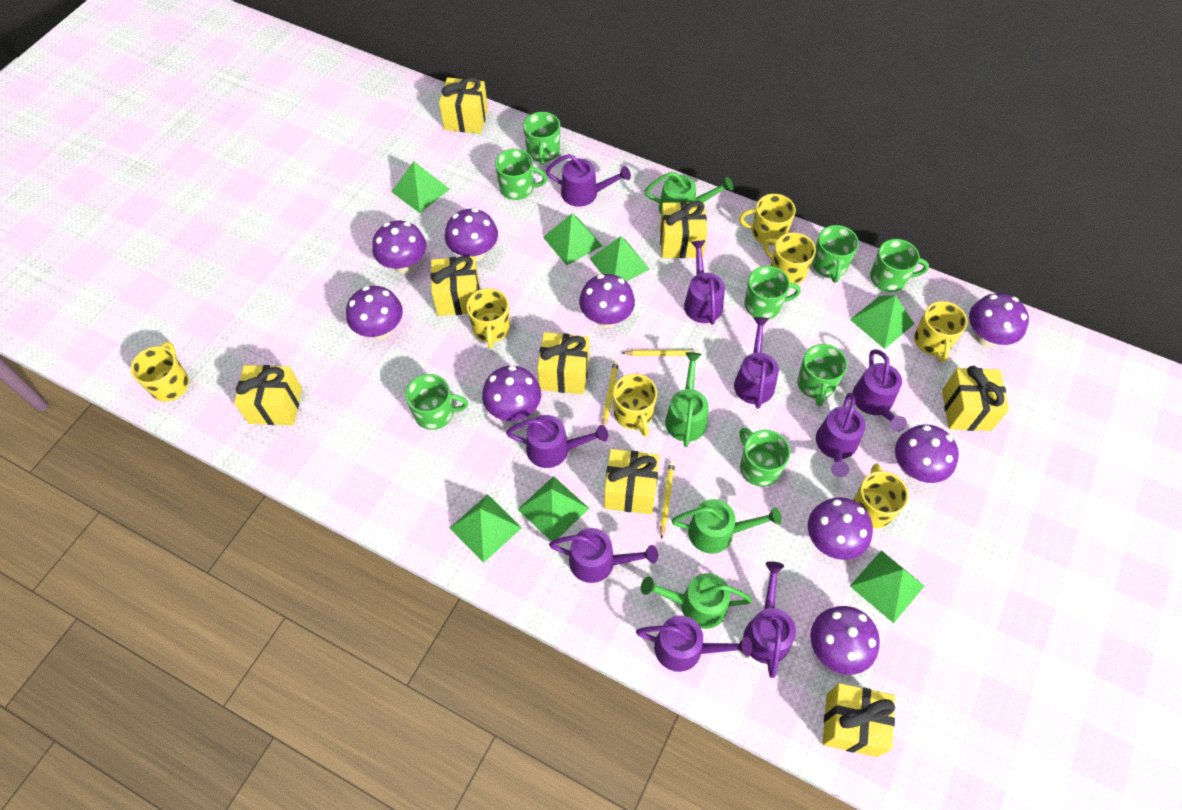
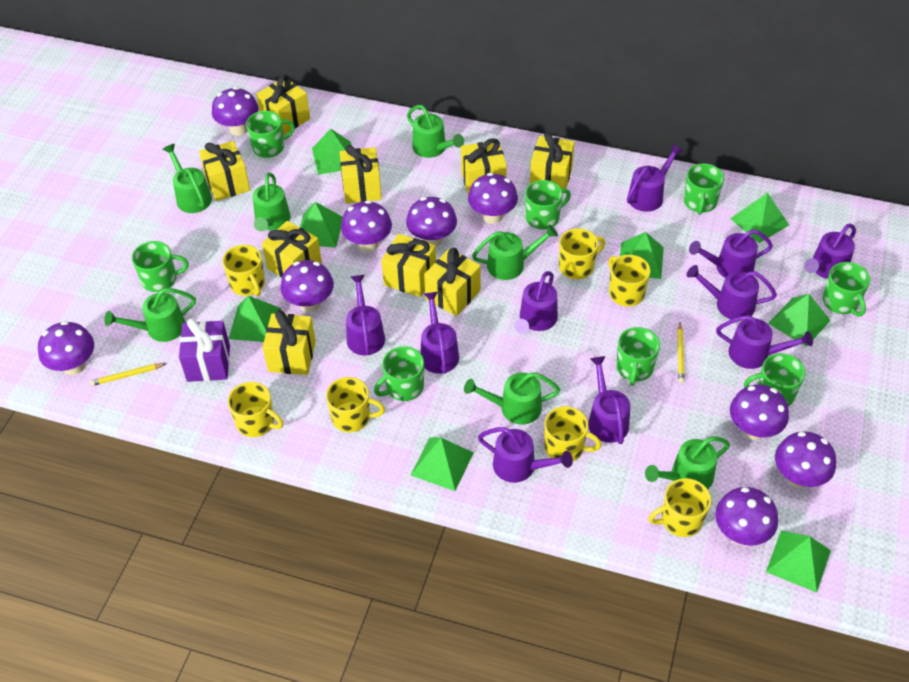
green pyramid: 7 -> 8
green watering can: 4 -> 7
purple gift: 0 -> 1
purple watering can: 9 -> 10
yellow gift: 8 -> 9
yellow pencil: 3 -> 2

